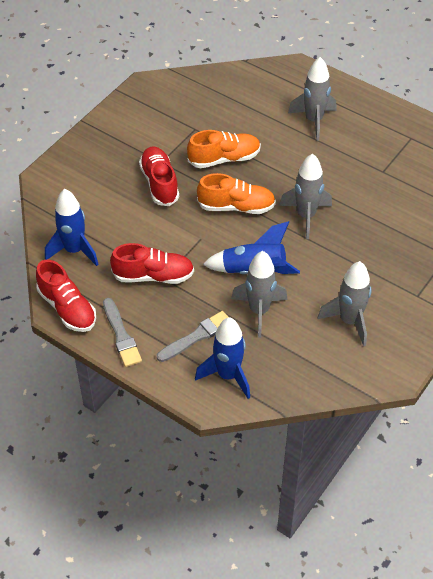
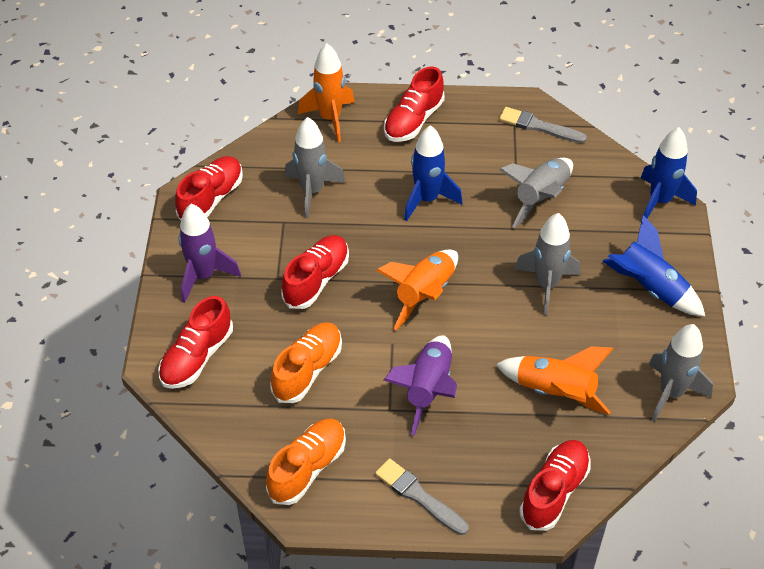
orange rocket: 0 -> 3
purple rocket: 0 -> 2
red shoe: 3 -> 5

